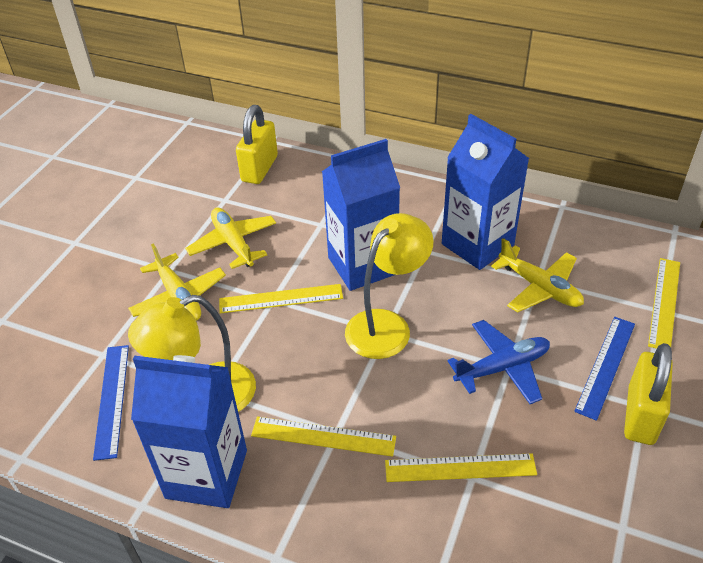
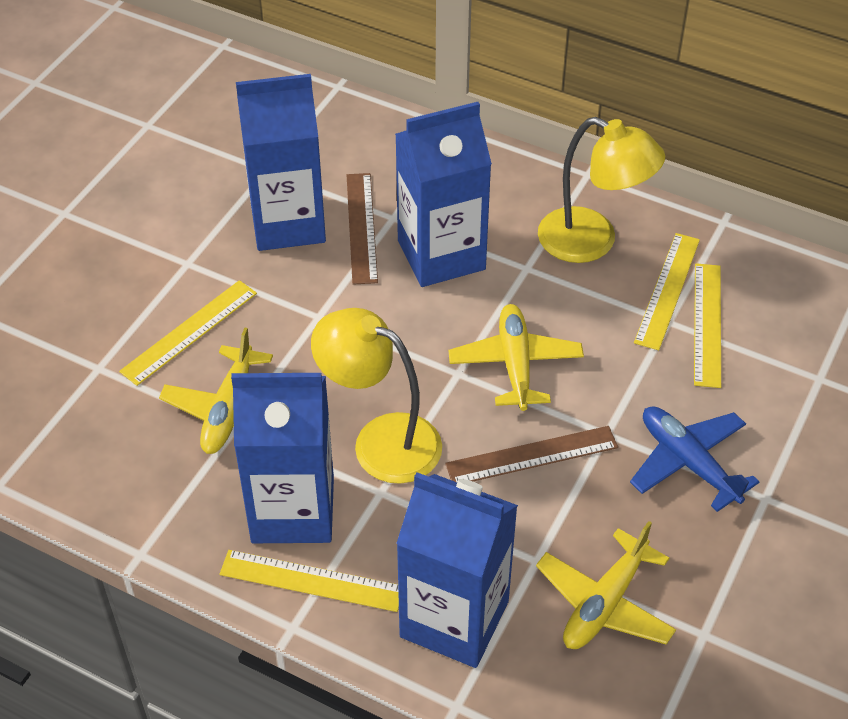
blue carton: 3 -> 4
blue ruler: 2 -> 0
brown ruler: 0 -> 2
yellow padlock: 2 -> 0

